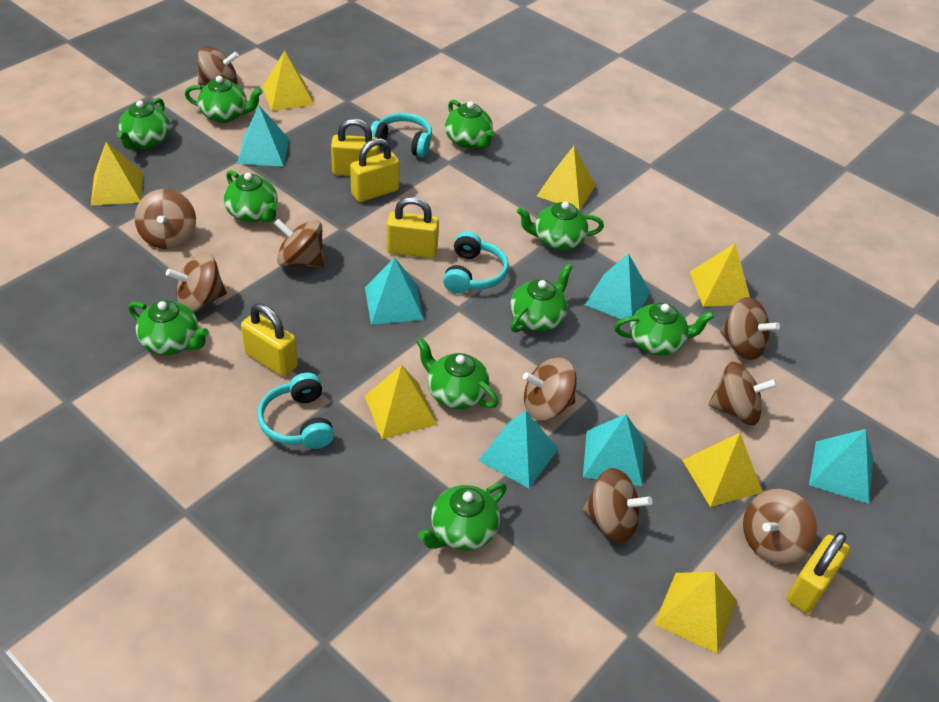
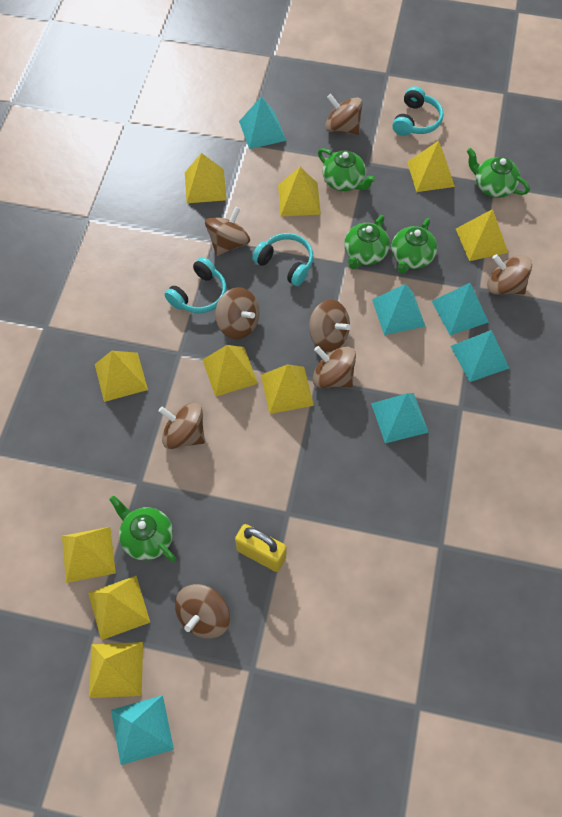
brown spinning top: 9 -> 8
green teapot: 10 -> 5
yellow padlock: 5 -> 1
yellow pyramid: 7 -> 10

